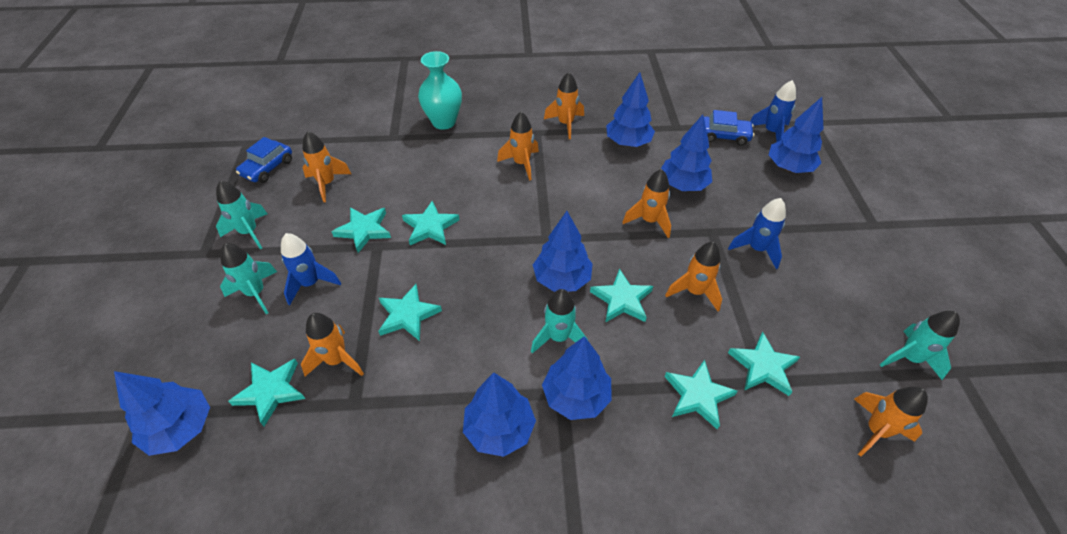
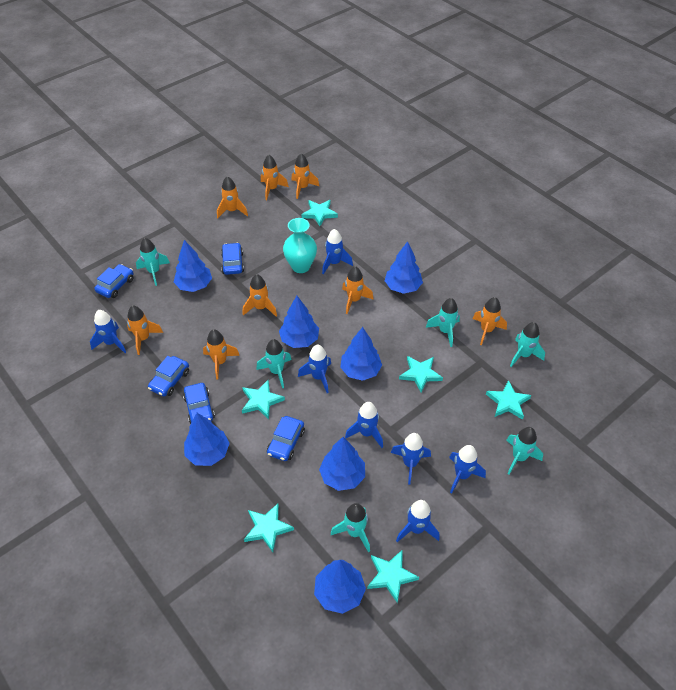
blue car: 2 -> 5
blue rocket: 3 -> 7
orange rocket: 7 -> 8
turquoise rocket: 4 -> 6
turquoise star: 7 -> 6

